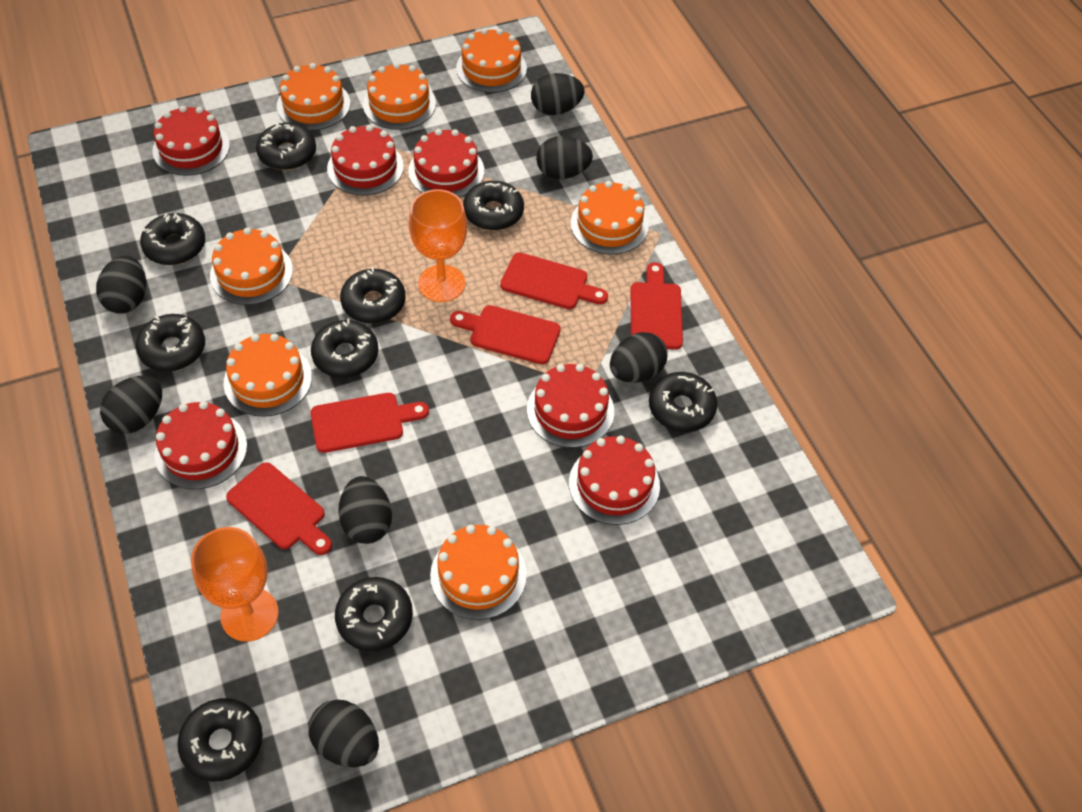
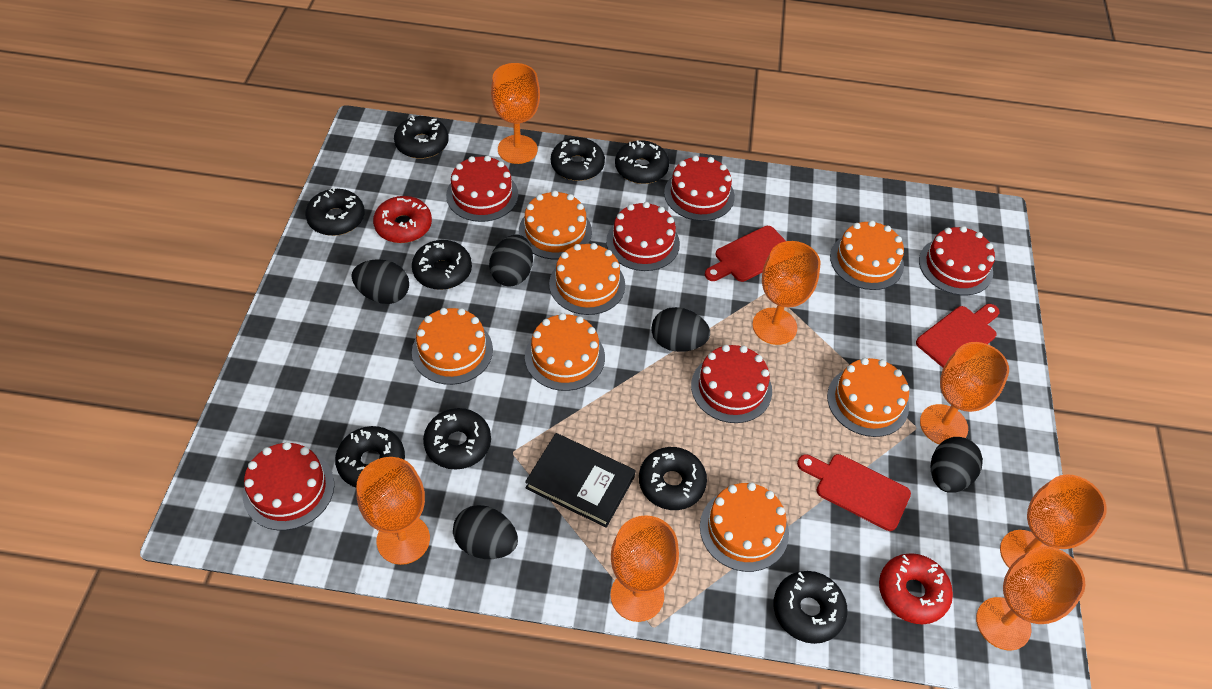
black book: 0 -> 1
black egg: 7 -> 5
orange goblet: 2 -> 7
red cutting board: 5 -> 3
red donut: 0 -> 2

